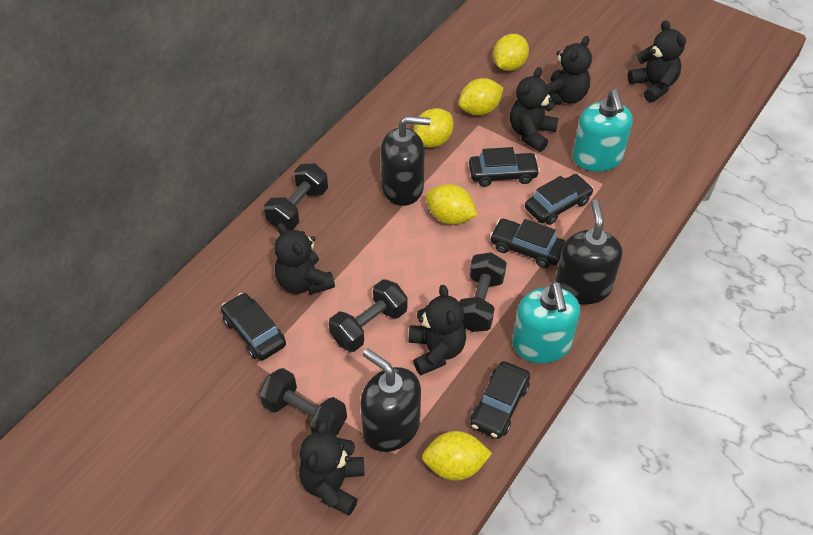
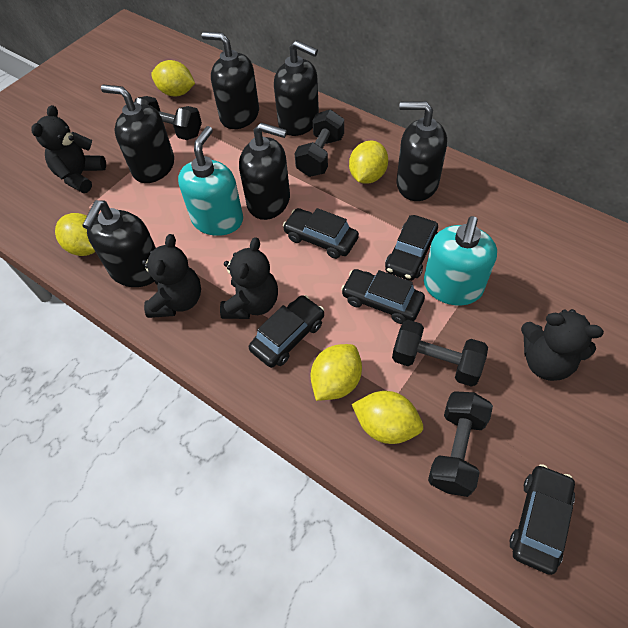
black soap dispenser: 3 -> 6
black teddy bear: 6 -> 4

